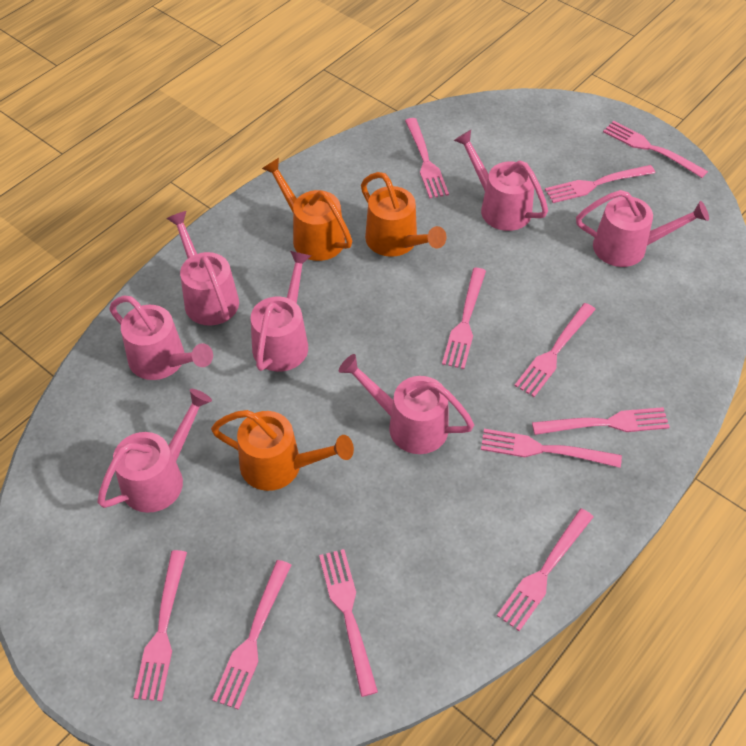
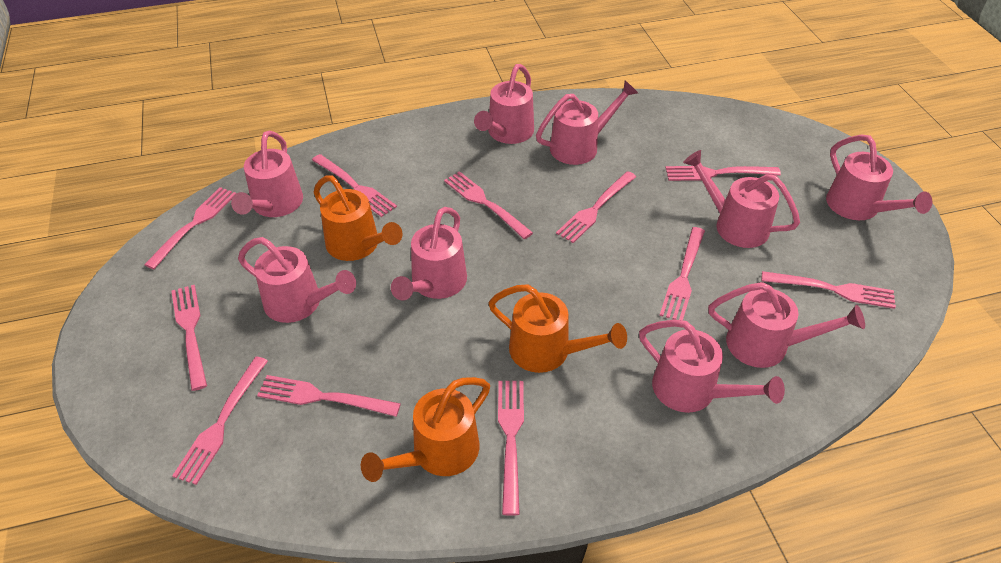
pink watering can: 7 -> 9

